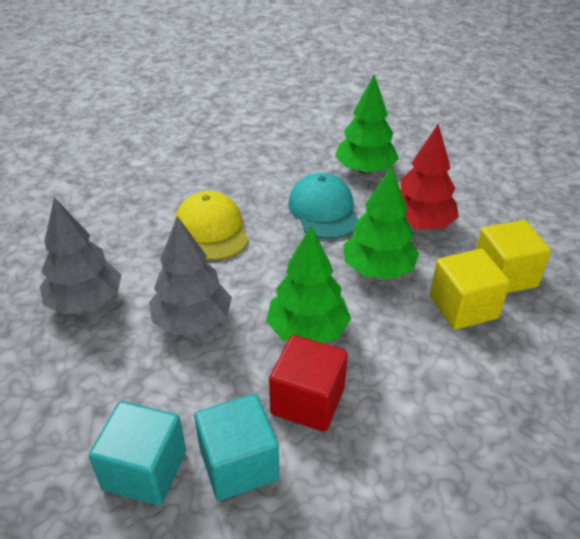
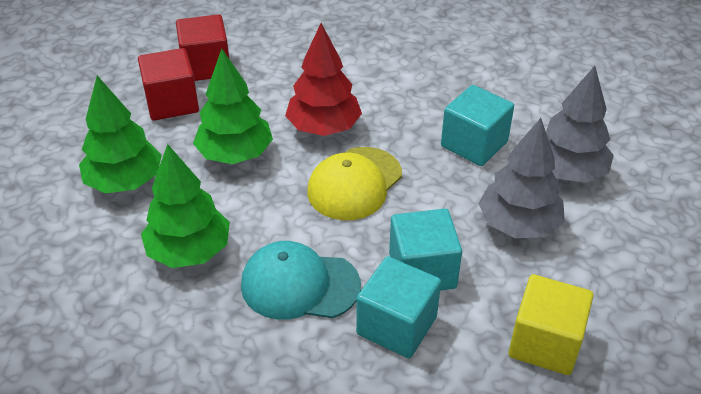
red cube: 1 -> 2
turquoise cube: 2 -> 3
yellow cube: 2 -> 1

